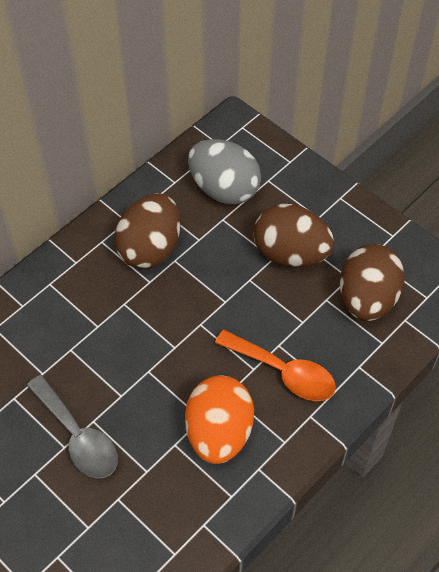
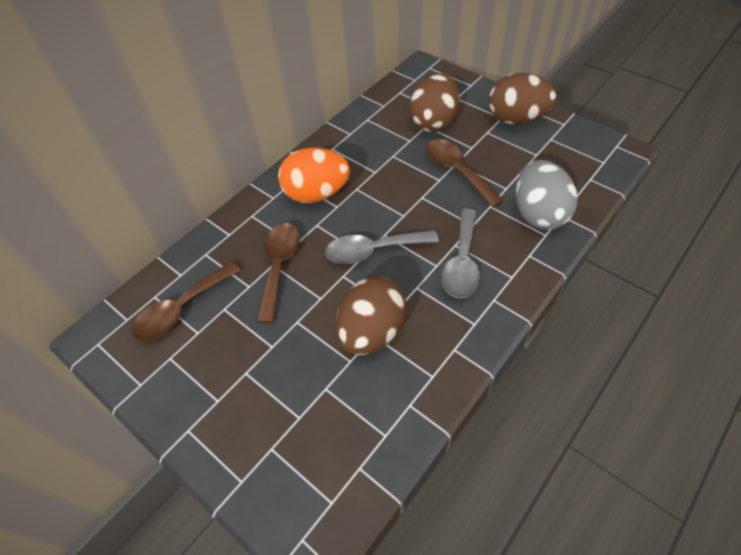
brown spoon: 0 -> 3
grey spoon: 1 -> 2
orange spoon: 1 -> 0

